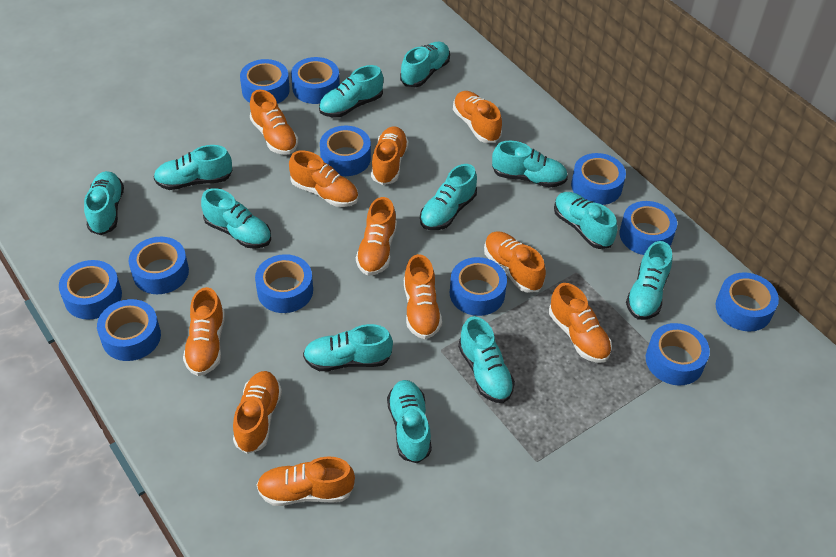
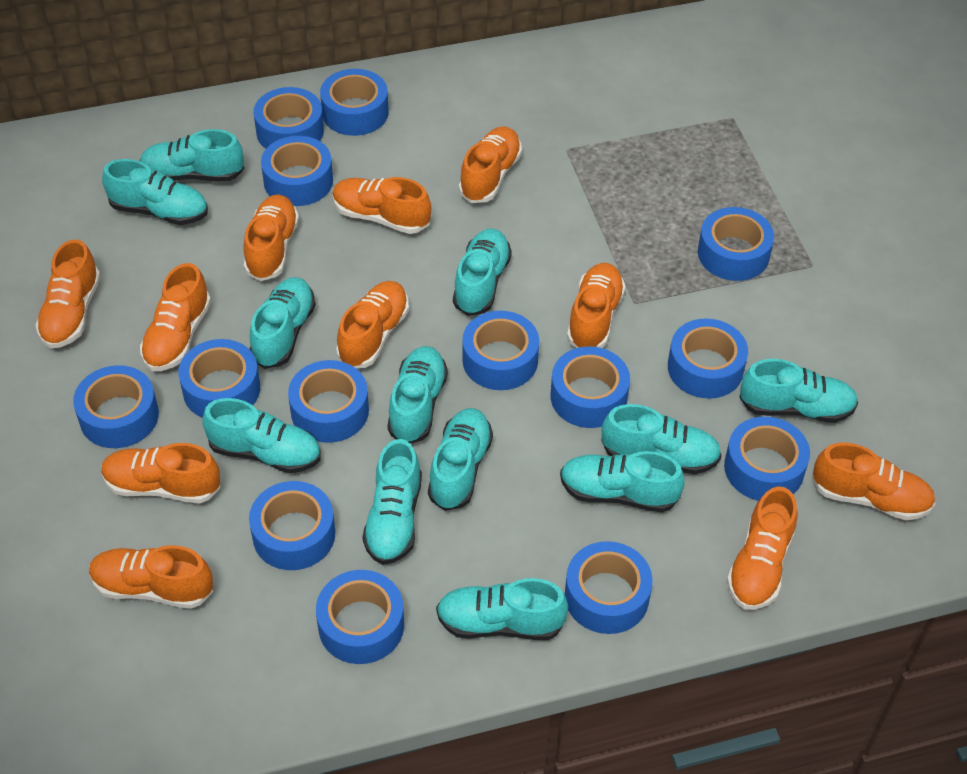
blue tape: 12 -> 14

